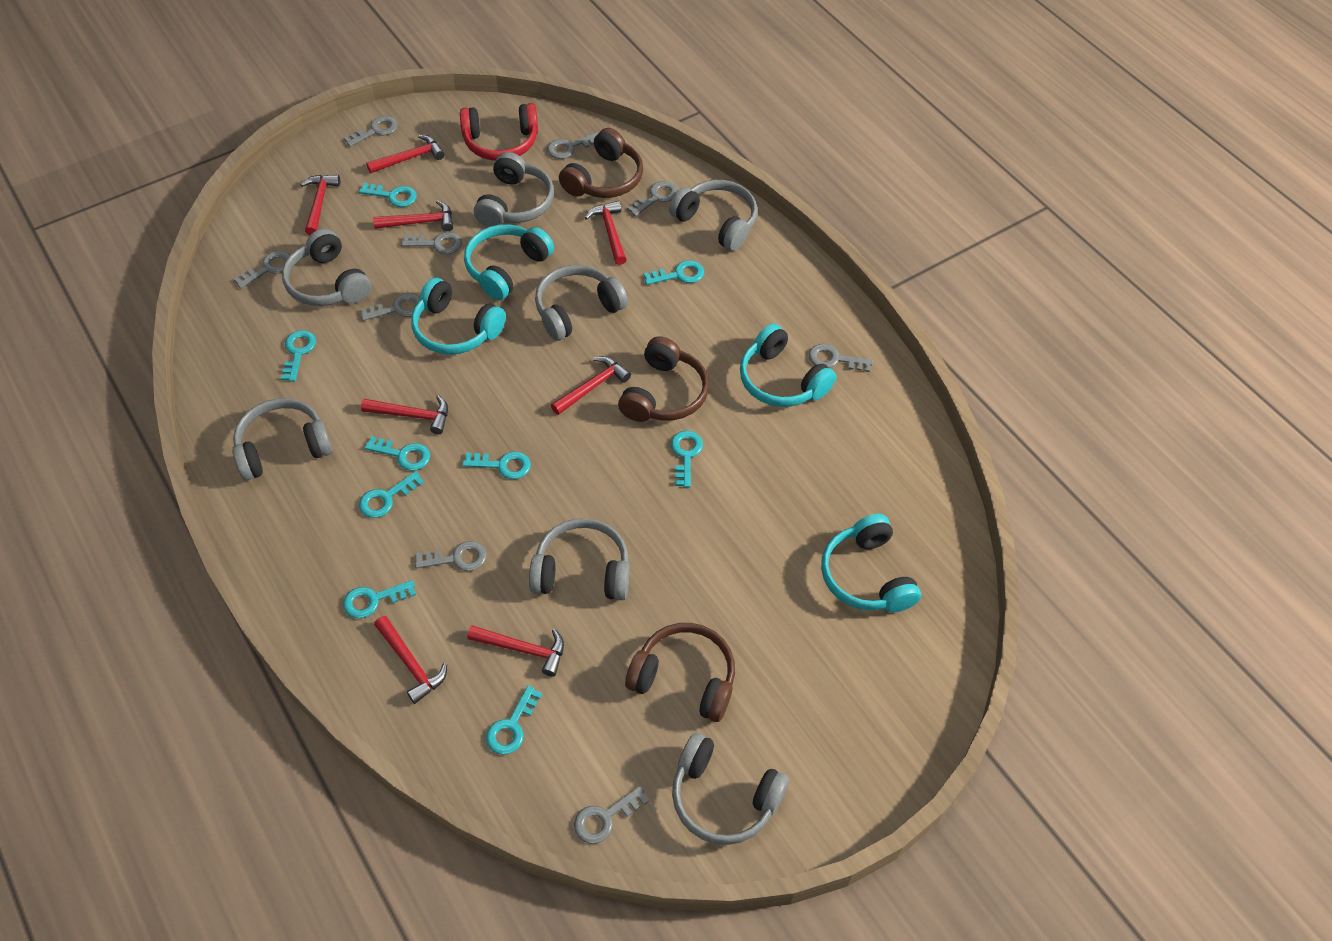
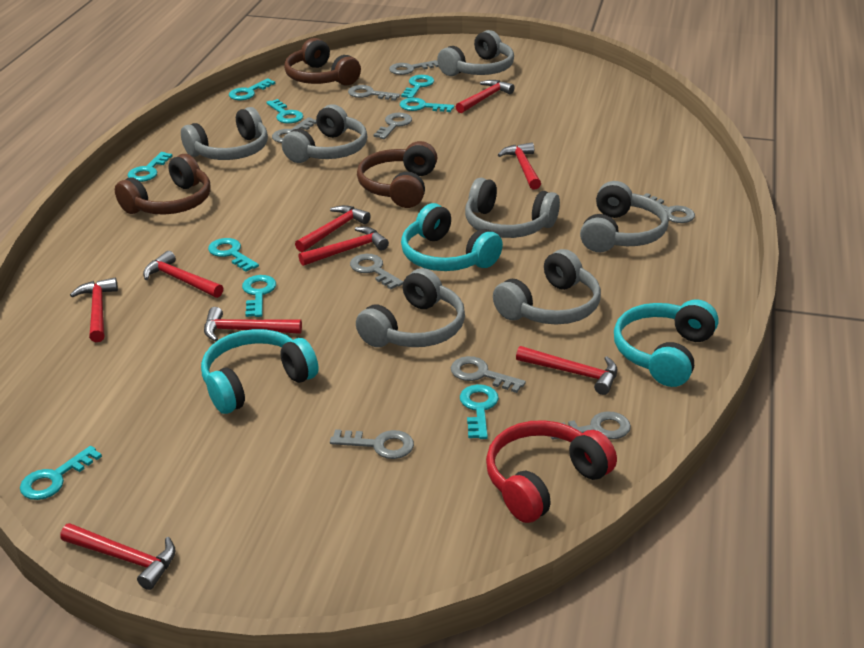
red hammer: 8 -> 9
turquoise headphones: 4 -> 3

